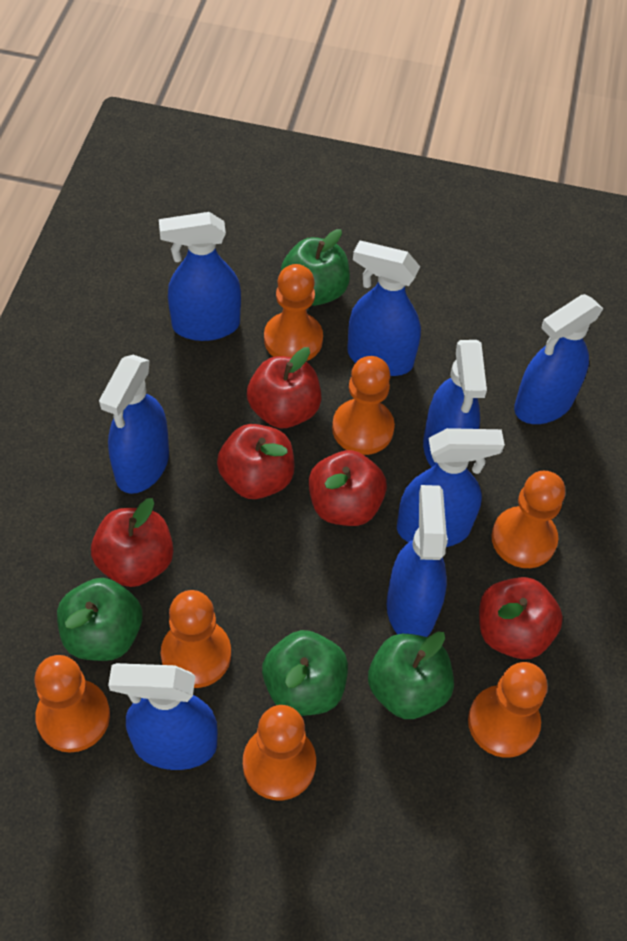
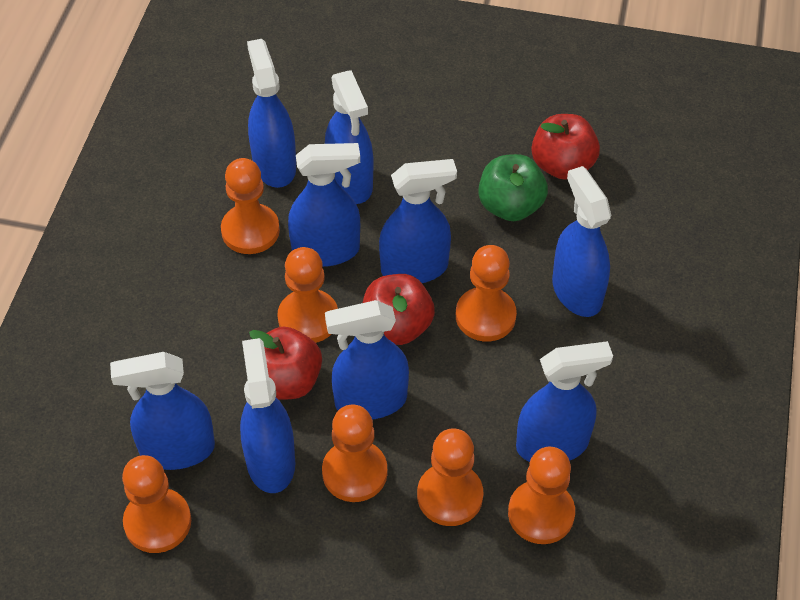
blue spray bottle: 8 -> 9
green apple: 4 -> 1
red apple: 5 -> 3

